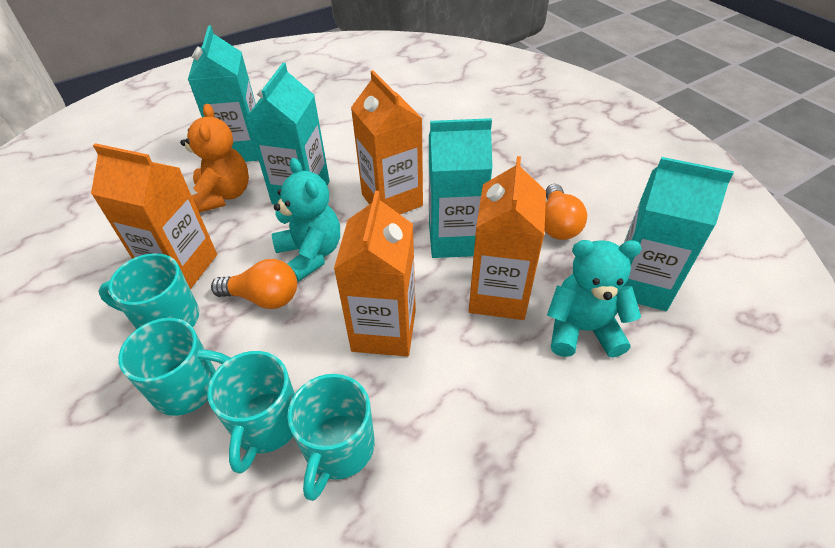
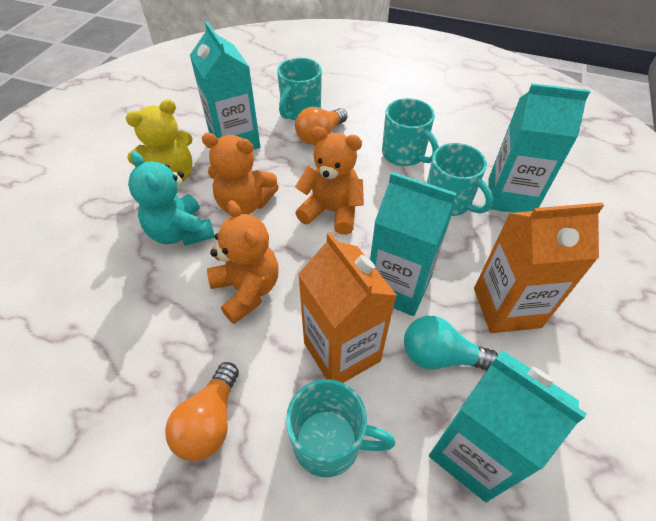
orange carton: 4 -> 2
orange teddy bear: 1 -> 3
turquoise light bulb: 0 -> 1
turquoise teddy bear: 2 -> 1
yellow teddy bear: 0 -> 1

